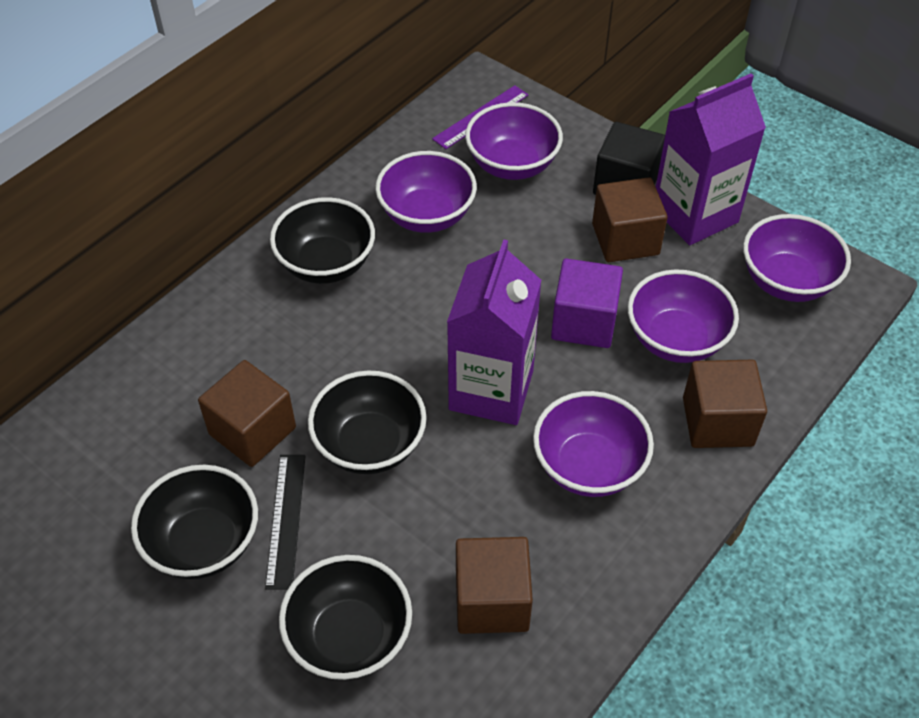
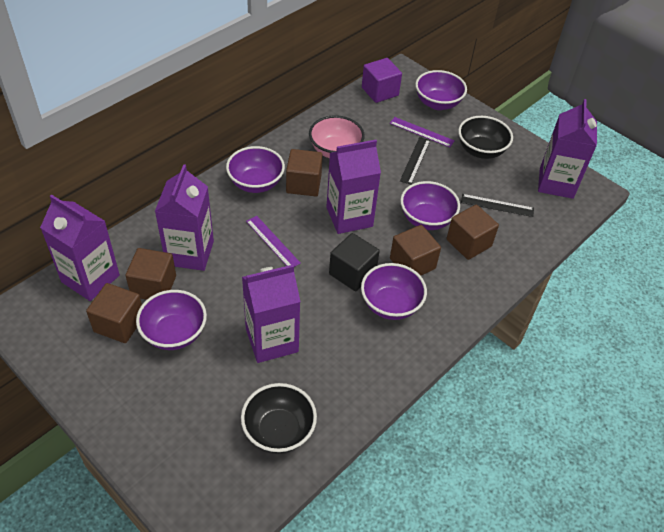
black bowl: 4 -> 2
black ruler: 1 -> 2
brown cube: 4 -> 5
pink bowl: 0 -> 1
purple carton: 2 -> 5
purple ruler: 1 -> 2

